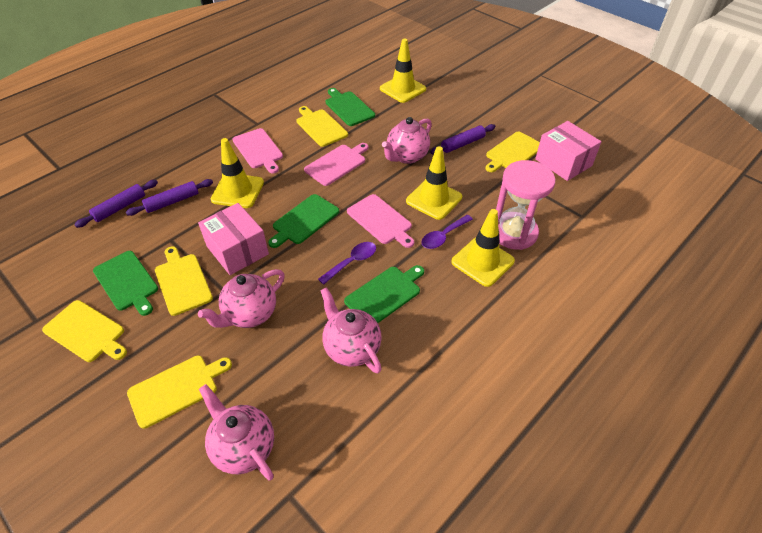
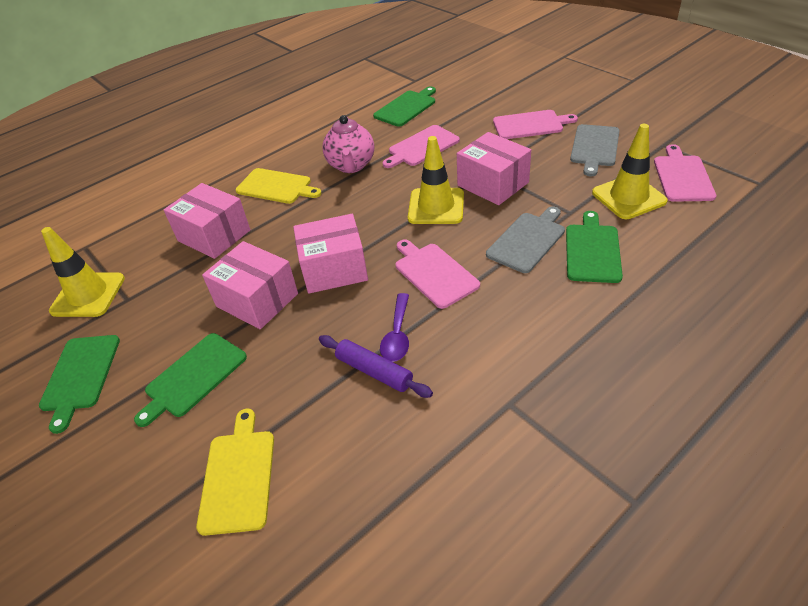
grey cutting board: 0 -> 2
pink box: 2 -> 4
pink cutting board: 3 -> 4
pink hourglass: 1 -> 0
pink teapot: 4 -> 1
purple rolling pin: 3 -> 1
purple spoon: 2 -> 1
yellow cutting board: 5 -> 2
yellow traffic cone: 4 -> 3

